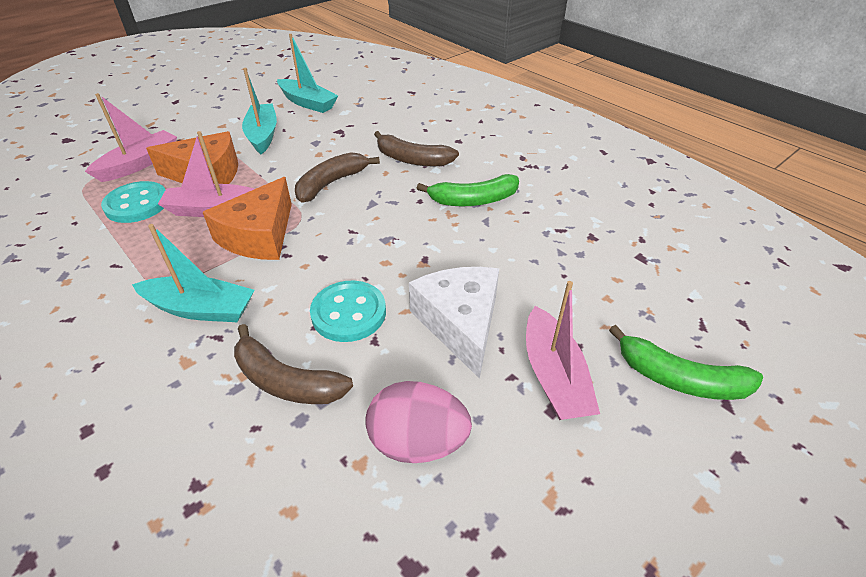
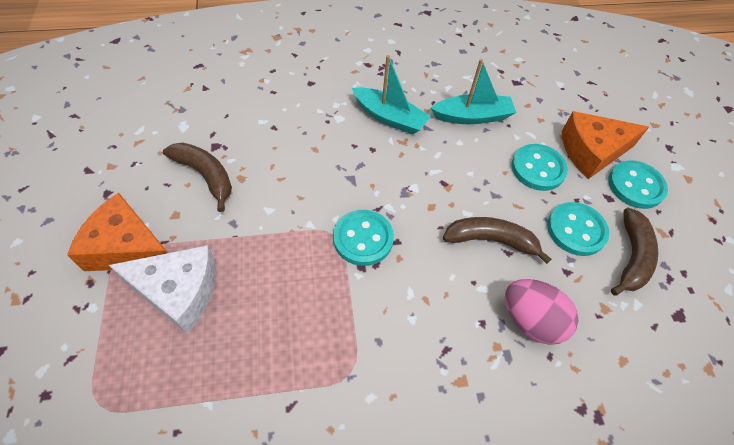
green banana: 2 -> 0
pink boat: 3 -> 0
turquoise boat: 3 -> 2
turquoise button: 2 -> 4

